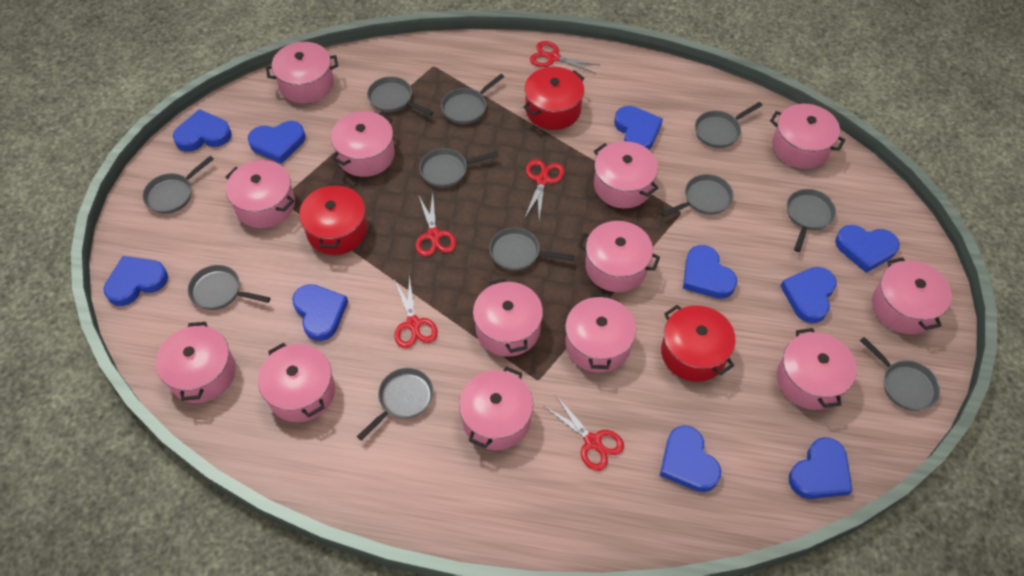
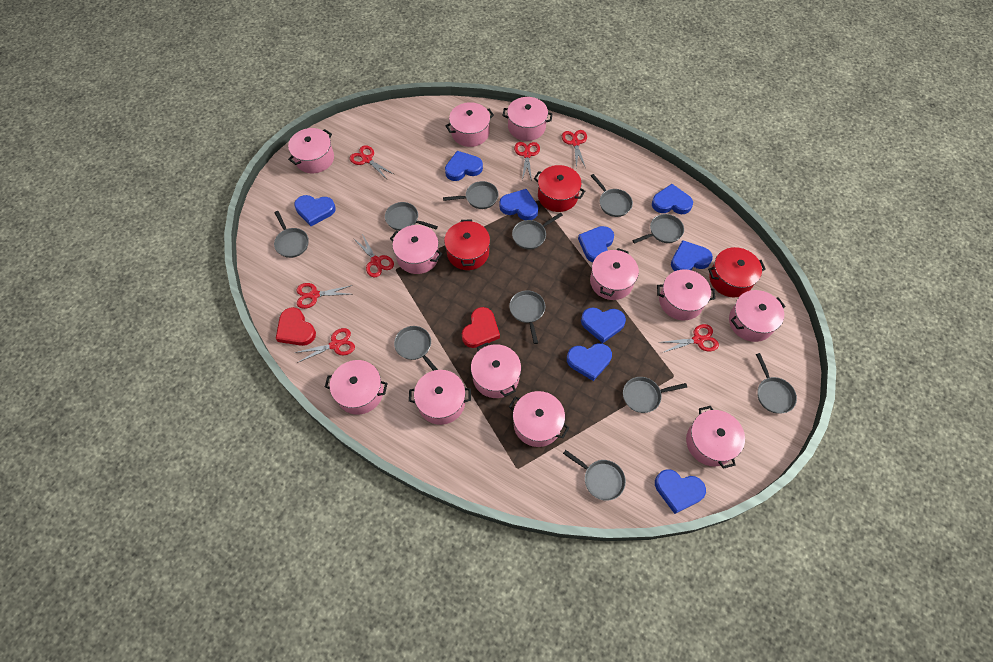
blue heart: 10 -> 9
pink pot: 13 -> 12
red heart: 0 -> 2
red scissors: 5 -> 7

